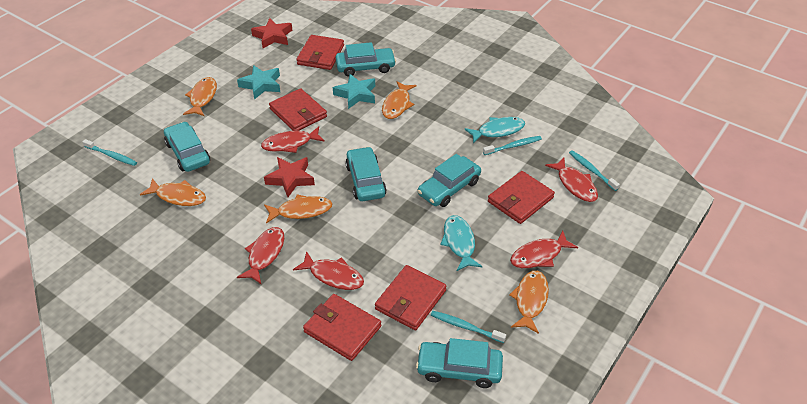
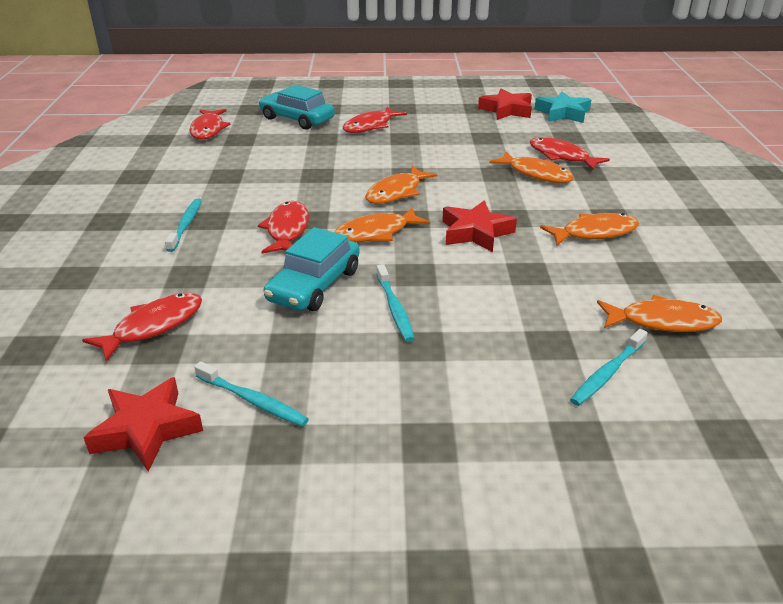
red star: 2 -> 3
red wallet: 5 -> 0
turquoise car: 5 -> 2
turquoise fish: 2 -> 0
turquoise star: 2 -> 1

